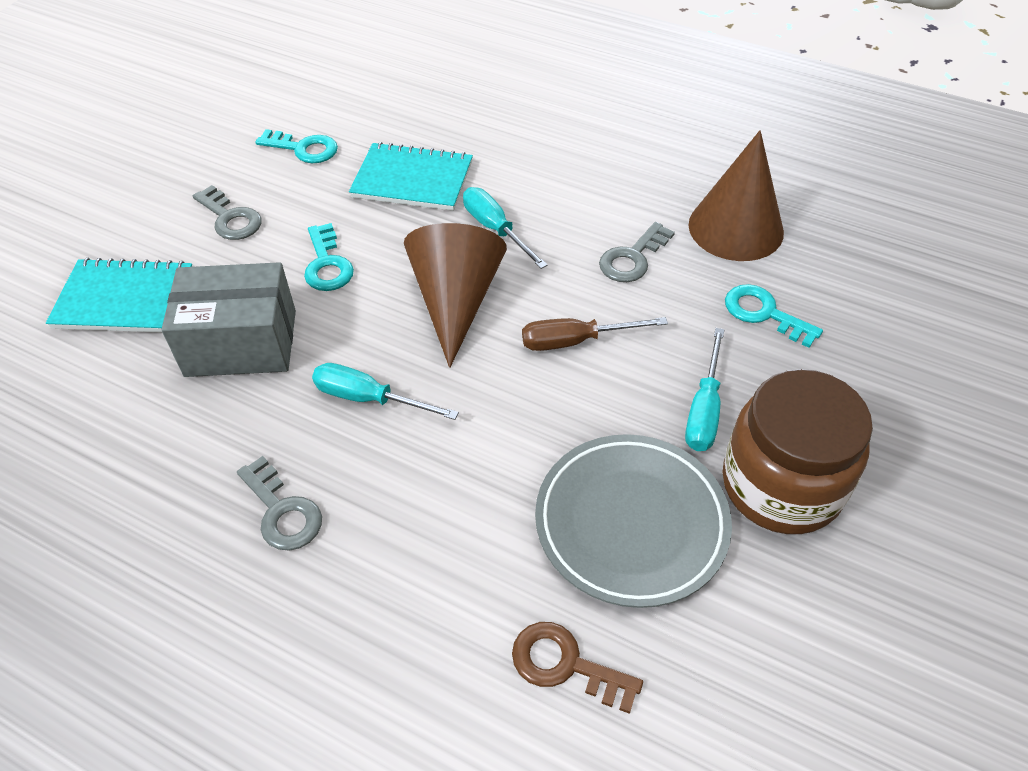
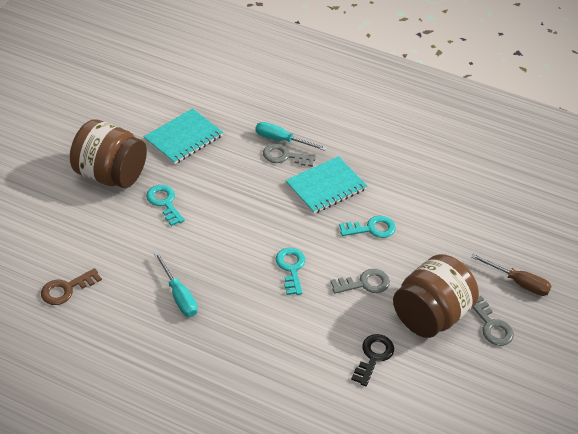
black key: 0 -> 1
brown cone: 2 -> 0
brown jar: 1 -> 2
grey box: 1 -> 0
grey plate: 1 -> 0
turquoise screwdriver: 3 -> 2

